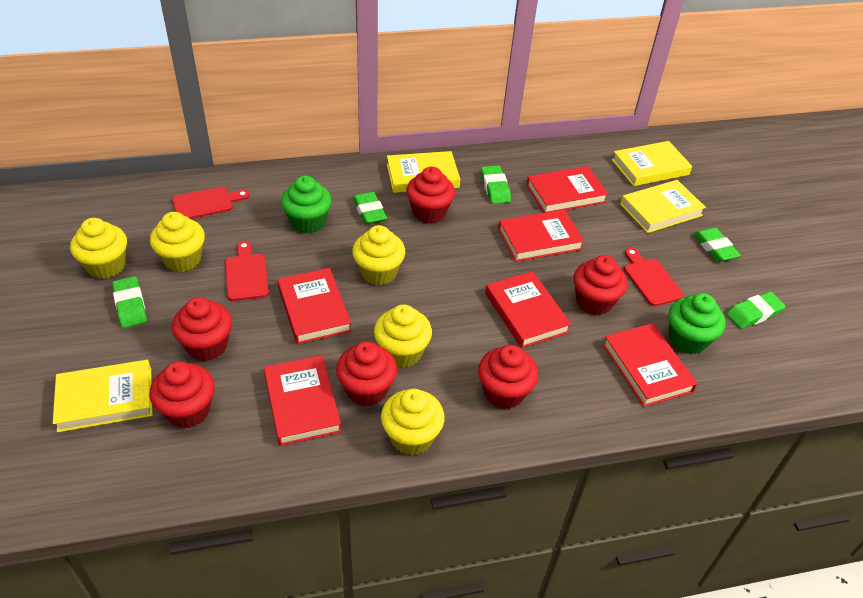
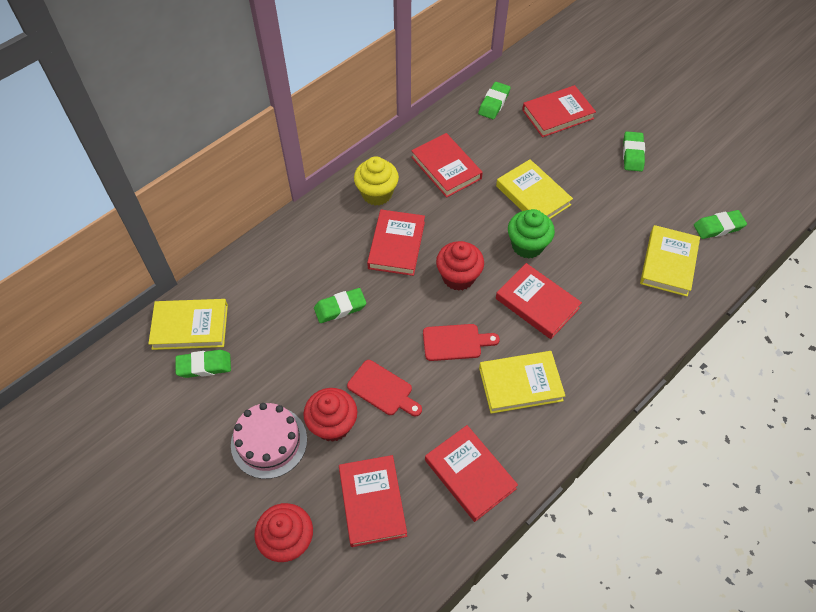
green cupcake: 2 -> 1
pink cake: 0 -> 1
red cupcake: 6 -> 3
red cutting board: 3 -> 2
yellow cupcake: 5 -> 1

